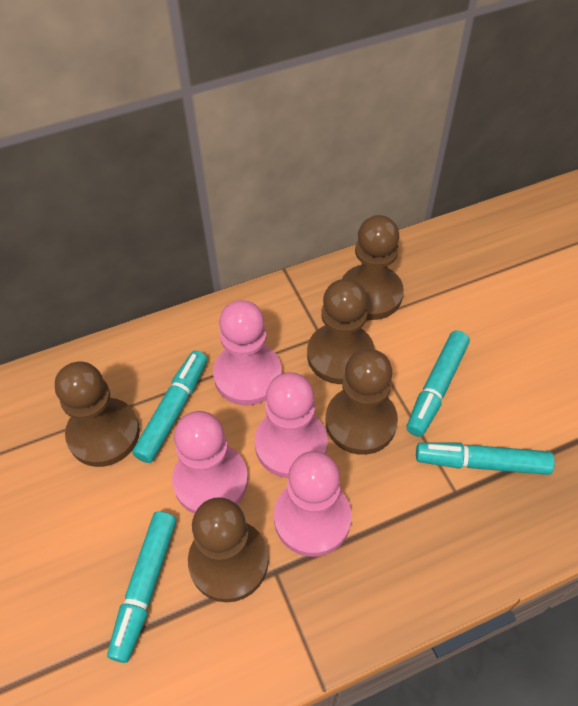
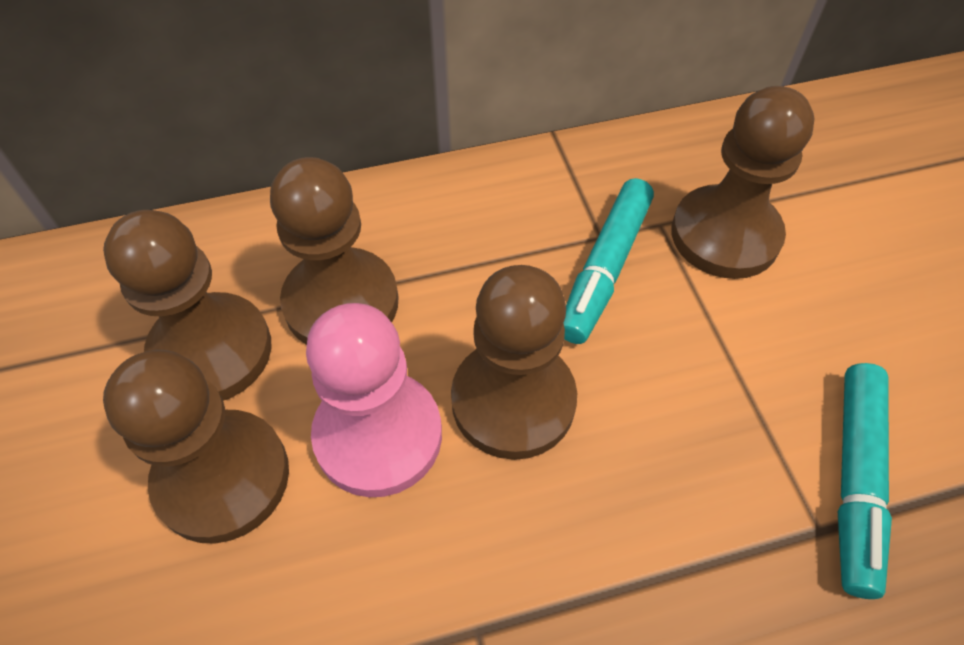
pink pawn: 4 -> 1
turquoise marker: 4 -> 2

